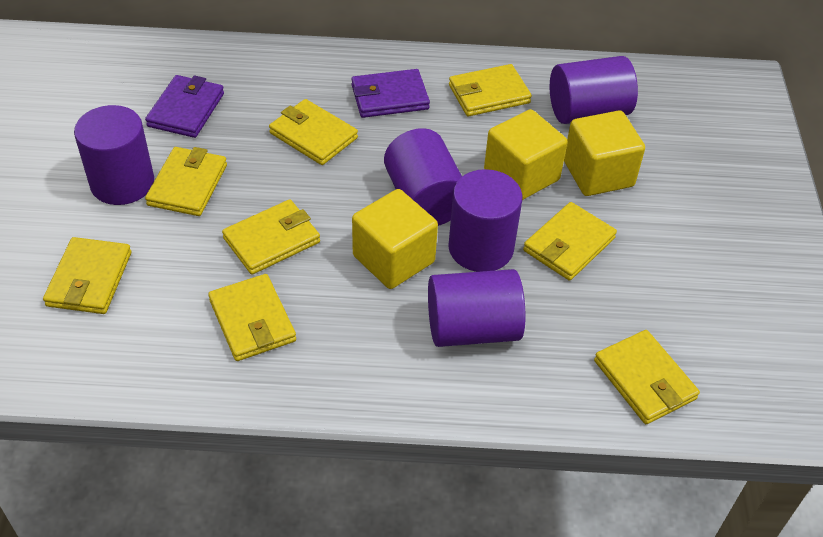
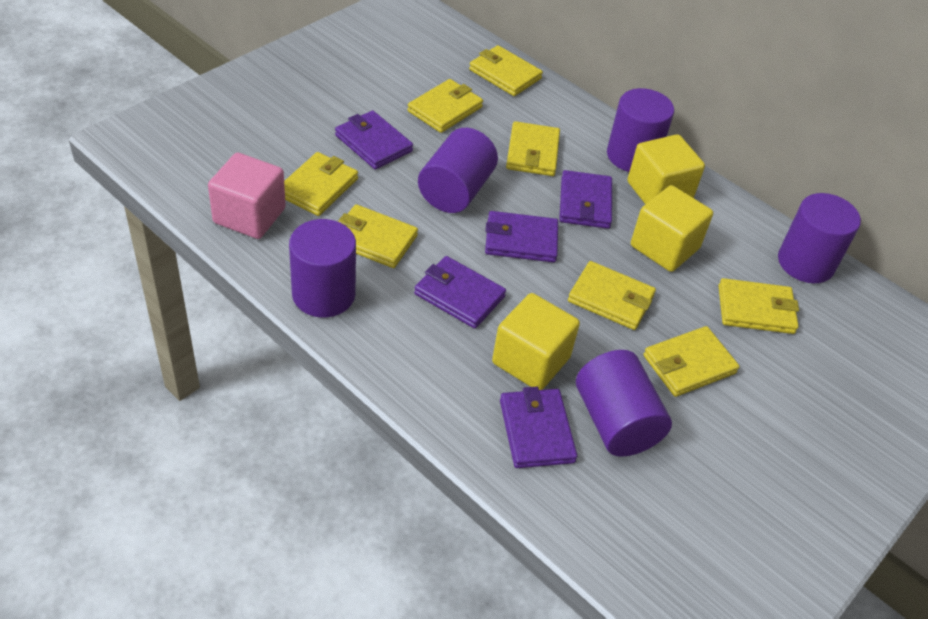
pink cube: 0 -> 1
purple wallet: 2 -> 5

